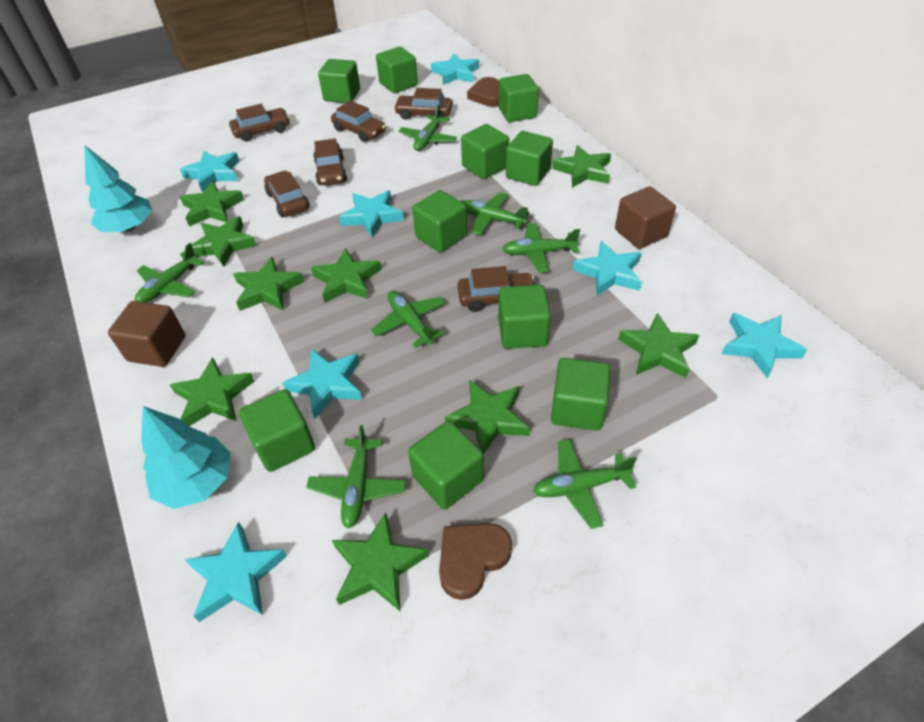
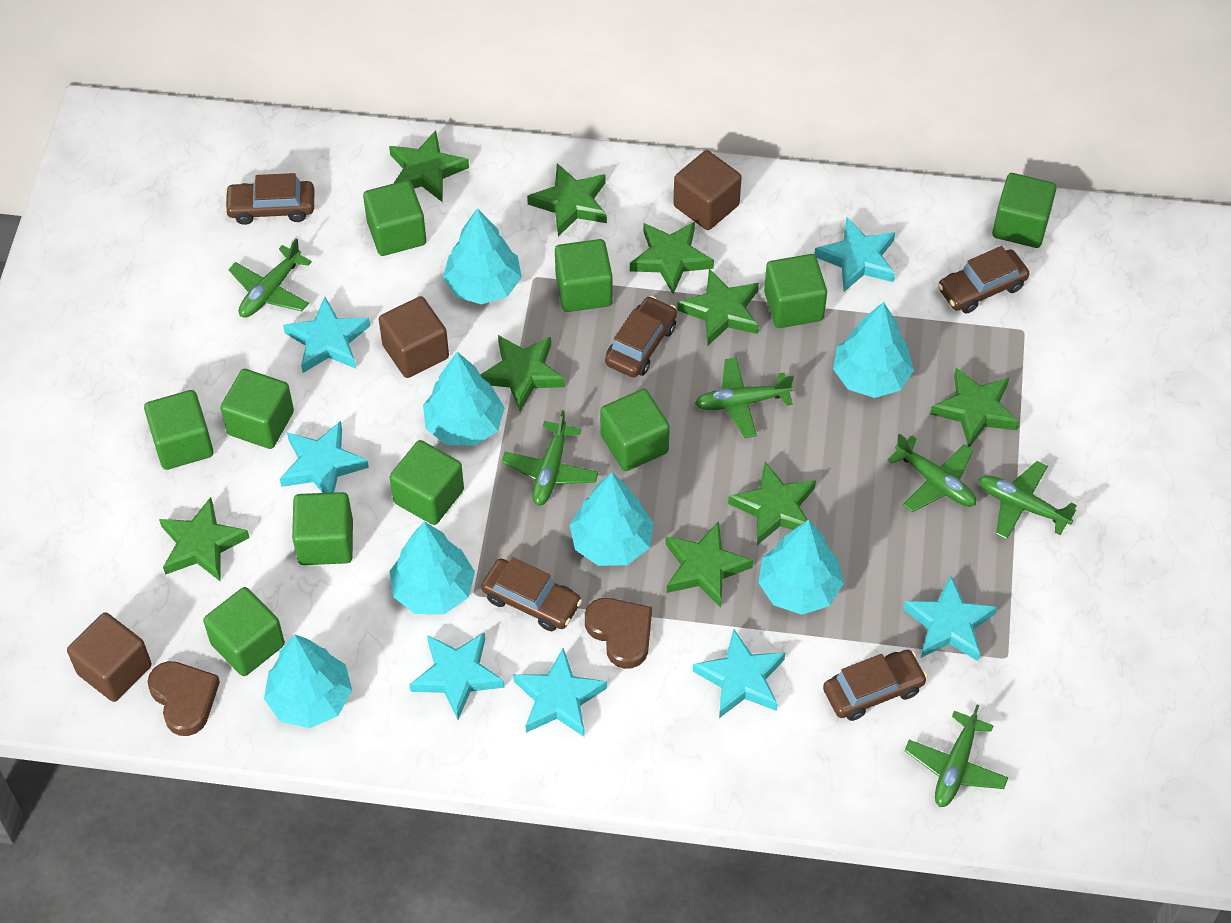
brown car: 6 -> 5
brown cube: 2 -> 3
green plane: 7 -> 6
turquoise tree: 2 -> 7

